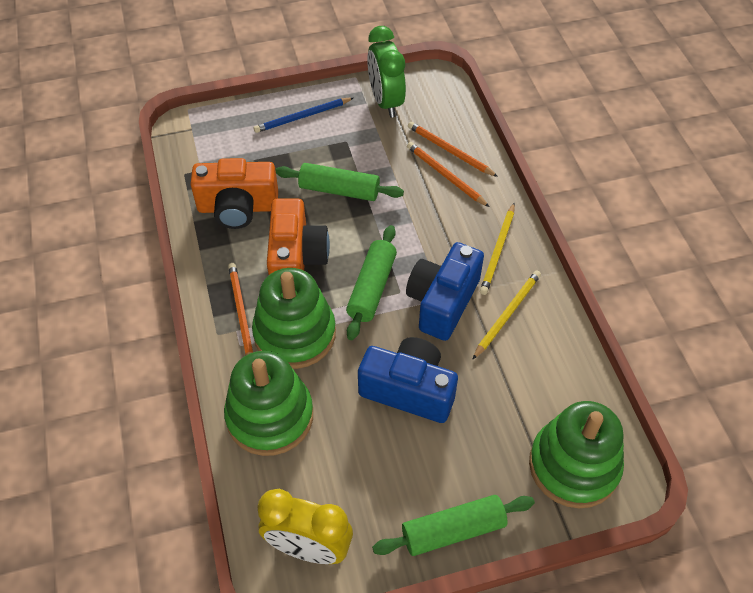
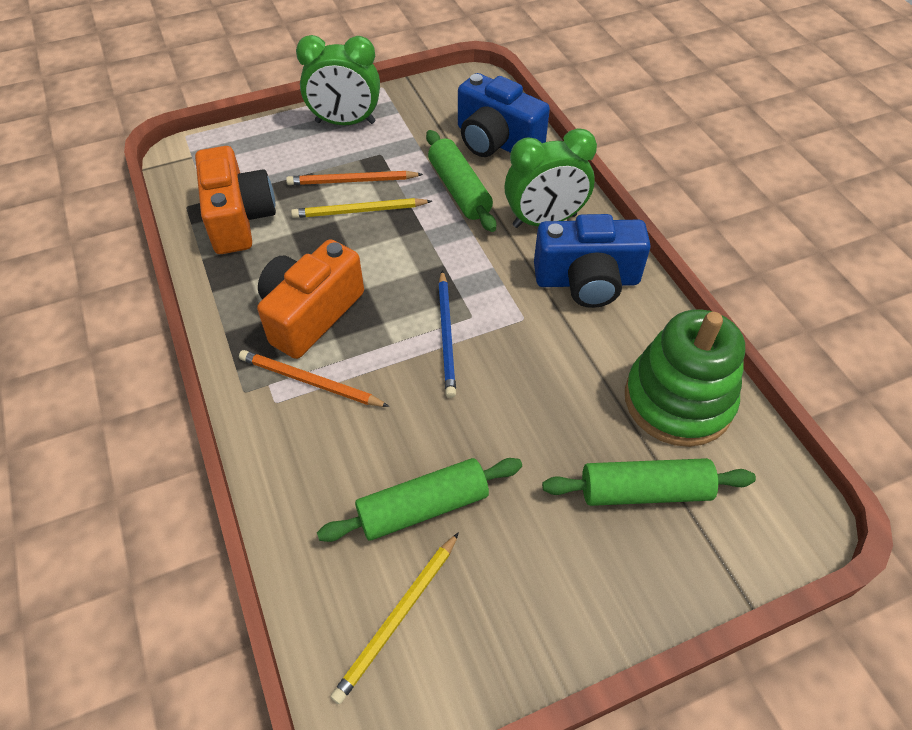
green clock: 1 -> 2
green stacking toy: 3 -> 1
orange pencil: 3 -> 2
yellow clock: 1 -> 0

